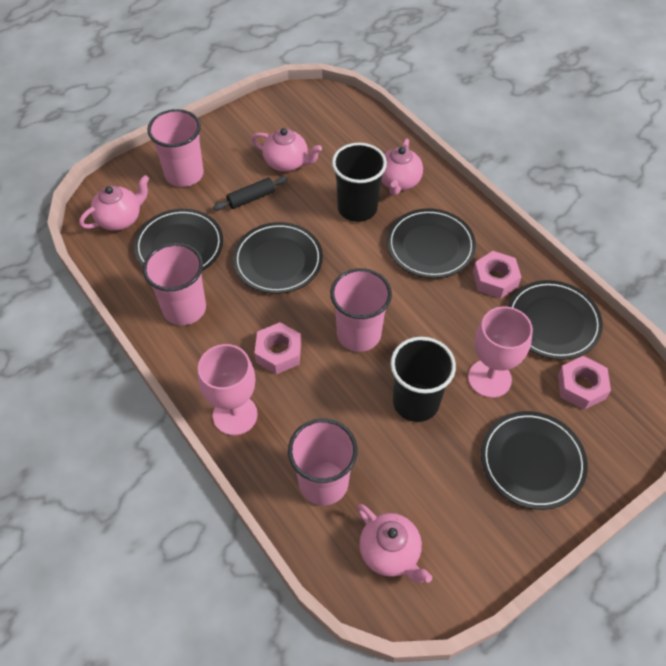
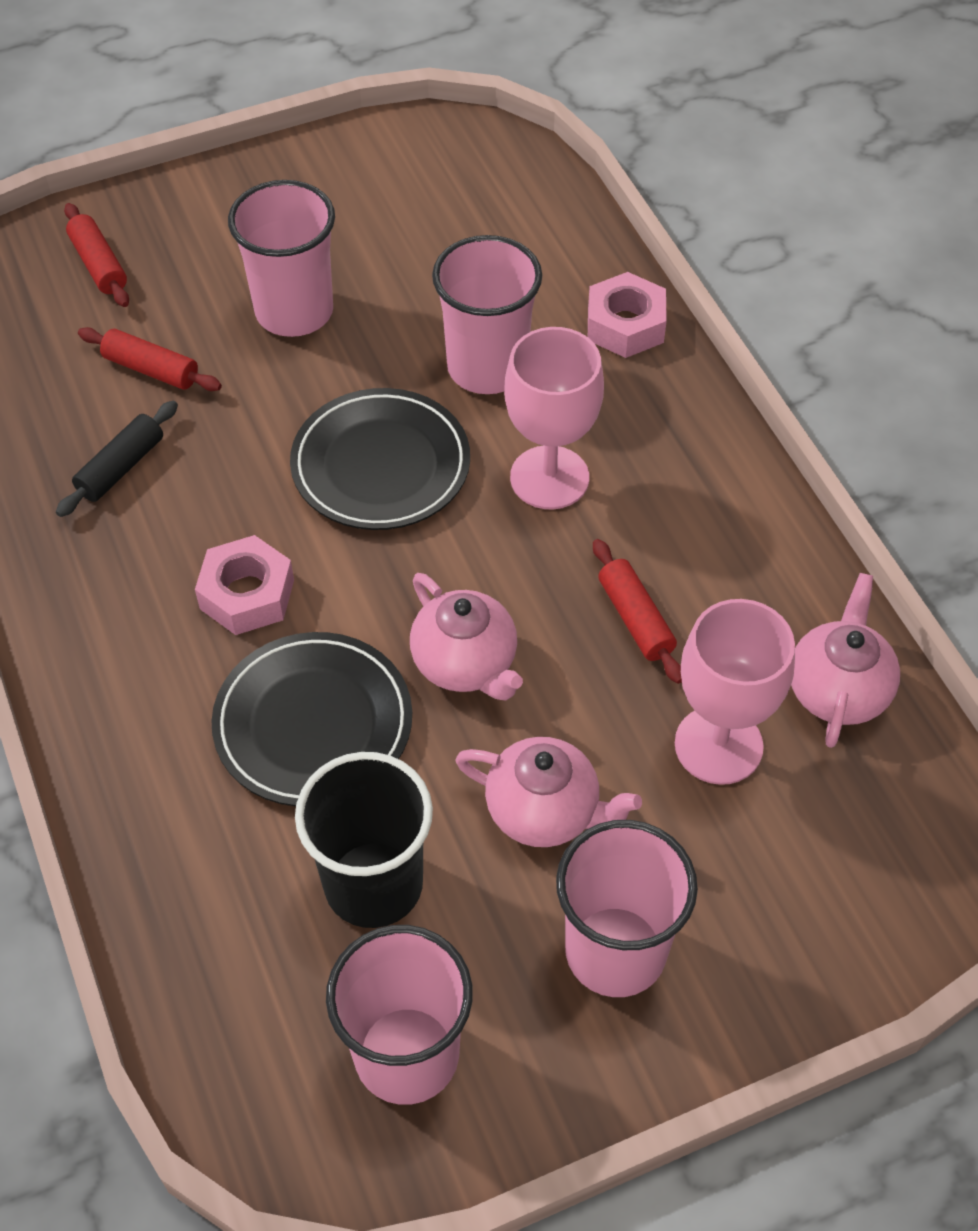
black cup: 2 -> 1
black plate: 5 -> 2
pink nut: 3 -> 2
pink teapot: 4 -> 3
red rolling pin: 0 -> 3

